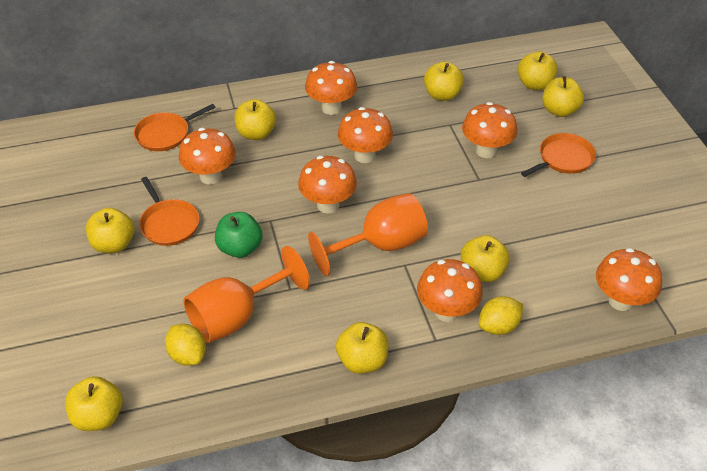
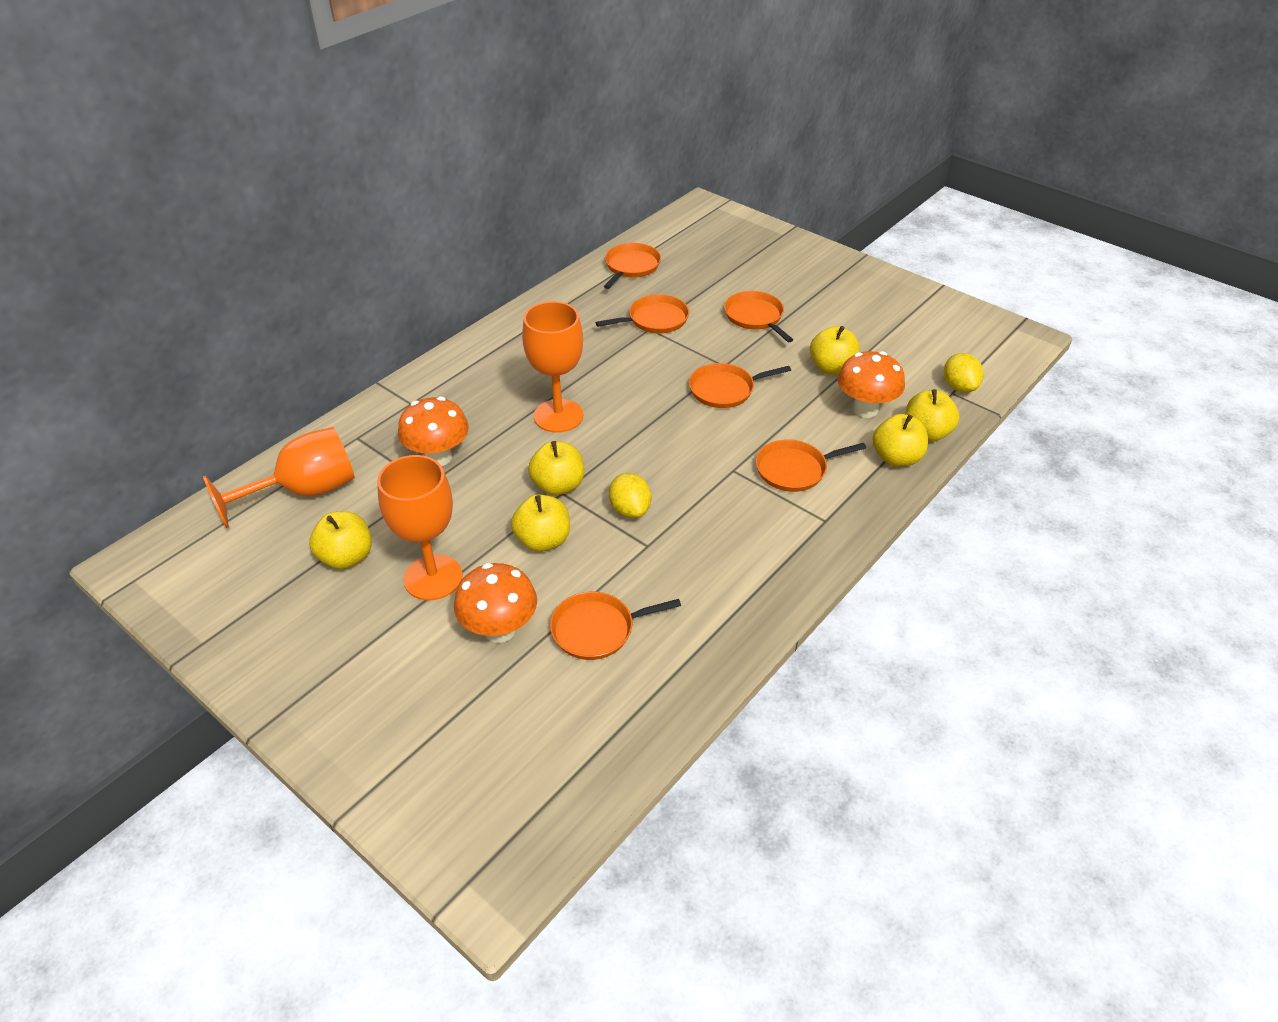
green apple: 1 -> 0
orange goblet: 2 -> 3
orange mushroom: 7 -> 3
orange pan: 3 -> 6
yellow apple: 8 -> 6

